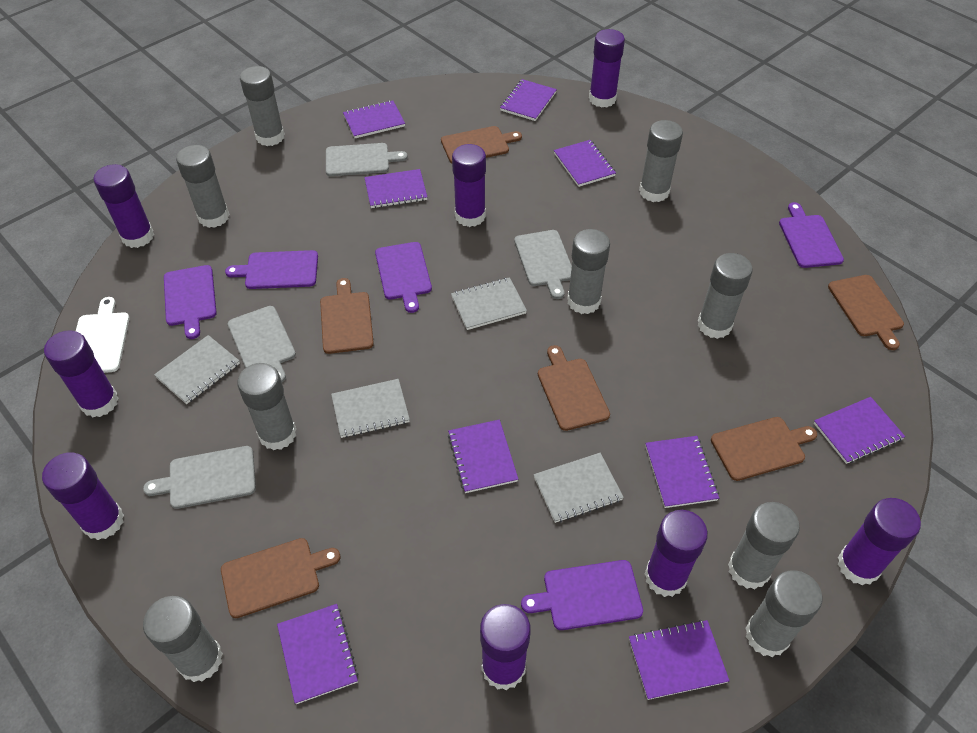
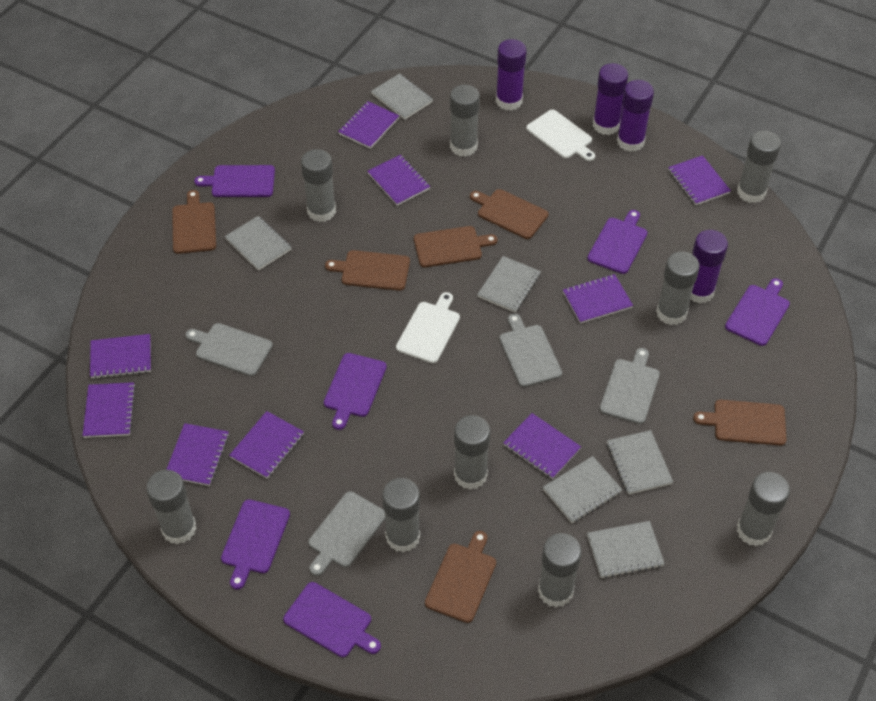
grey notebook: 4 -> 6
purple cutting board: 5 -> 6
purple glue stick: 8 -> 4
white cutting board: 1 -> 2

